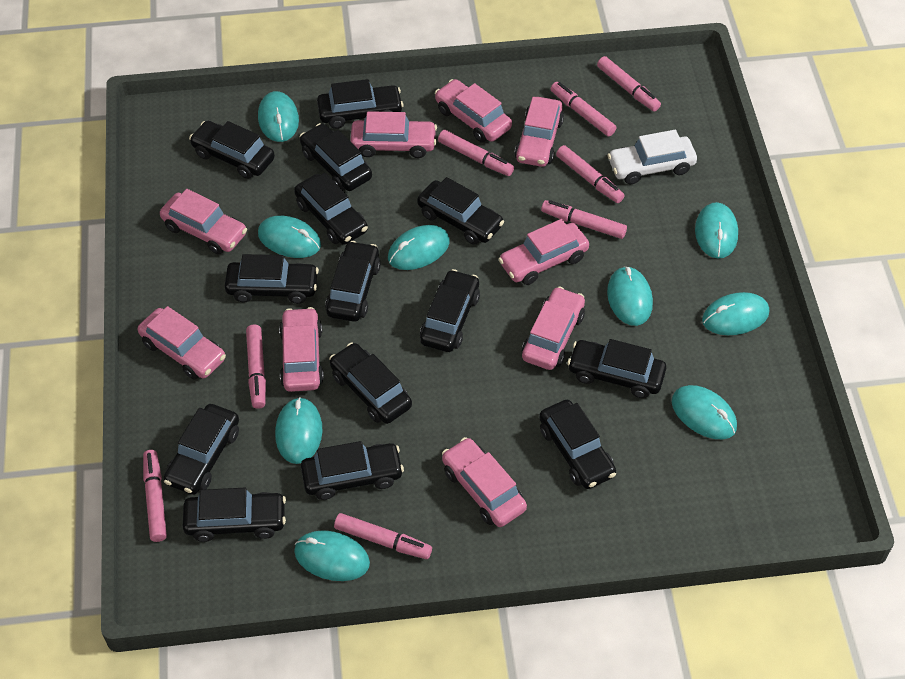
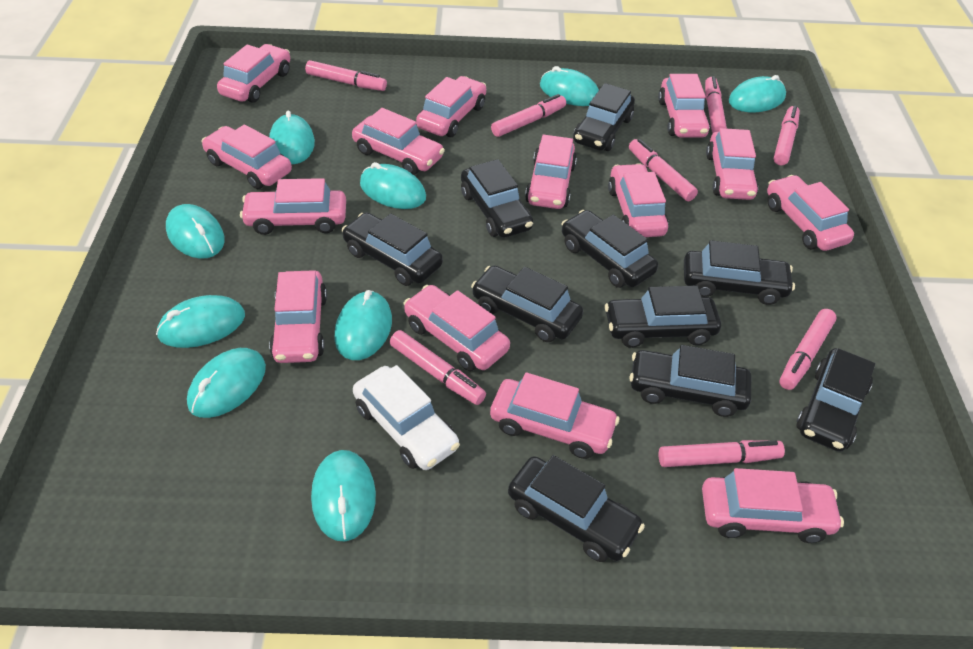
black car: 14 -> 10
pink car: 9 -> 14

